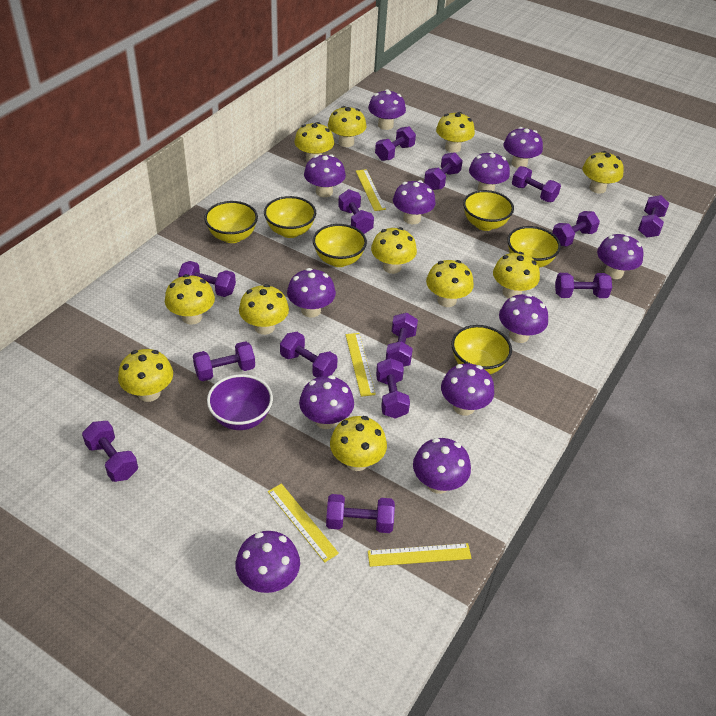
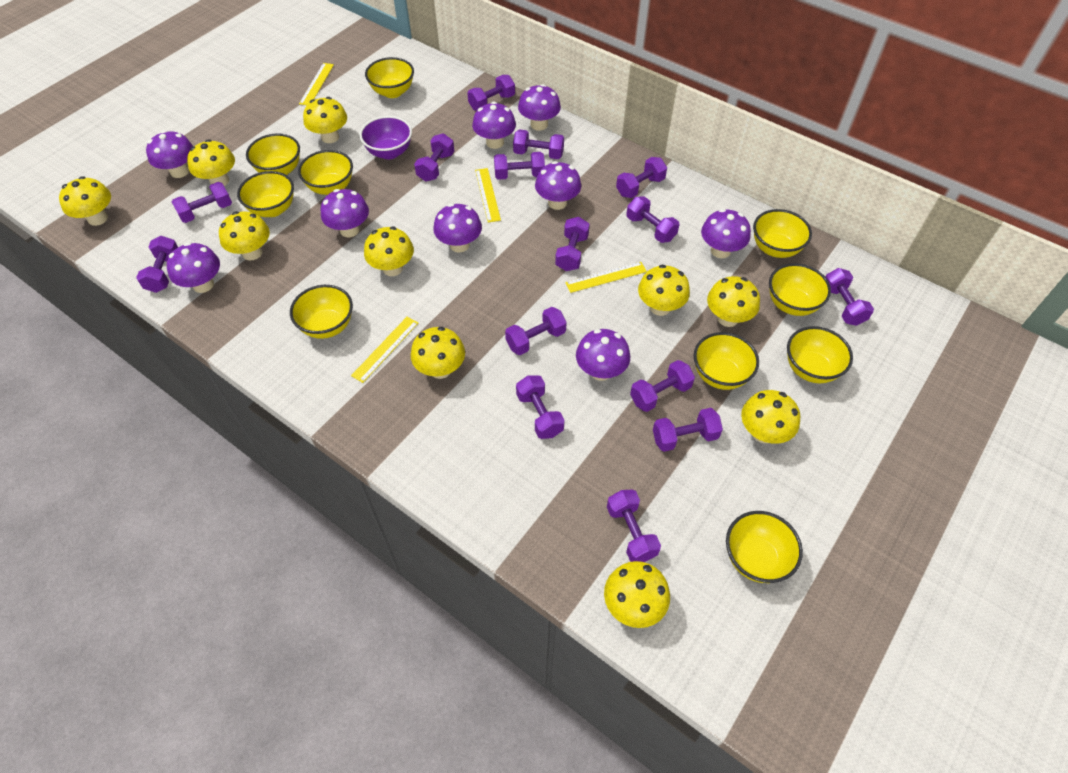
purple dumbbell: 14 -> 15
purple mushroom: 12 -> 9
yellow bowl: 6 -> 10
yellow mushroom: 11 -> 10

